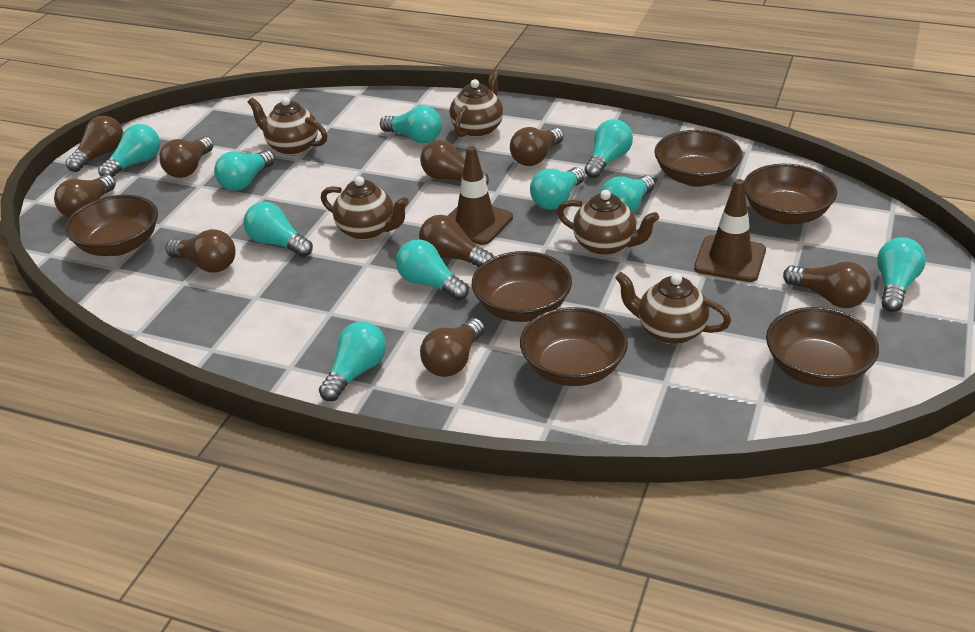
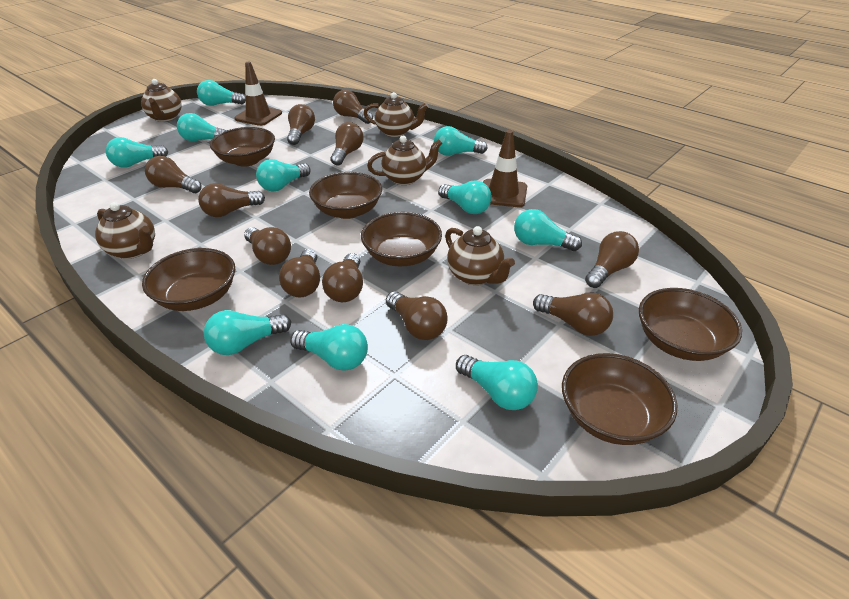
brown light bulb: 9 -> 11

